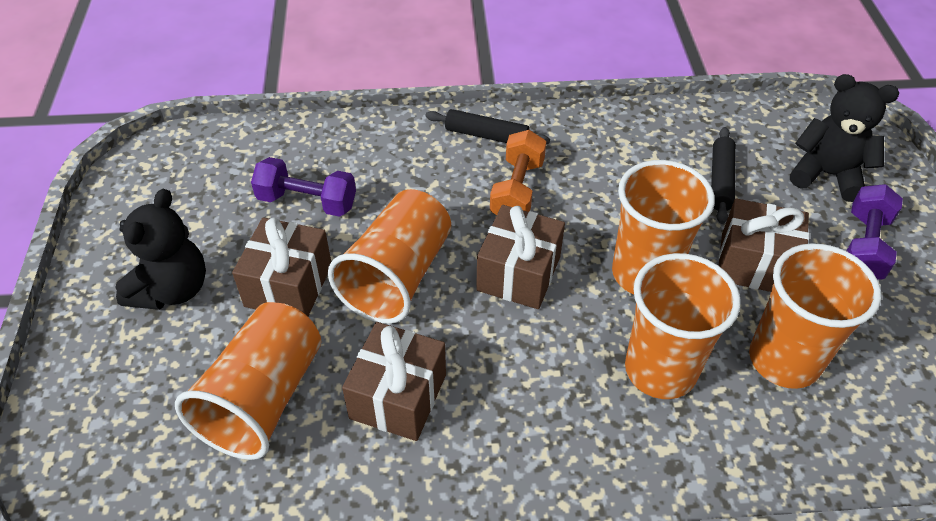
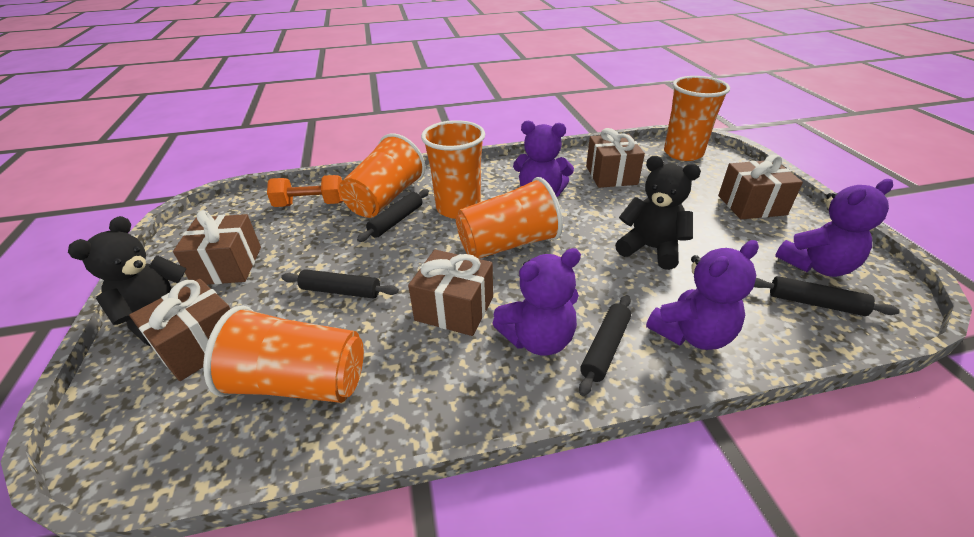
black rolling pin: 2 -> 4
brown gift: 4 -> 5
purple dumbbell: 2 -> 0
purple teddy bear: 0 -> 4

